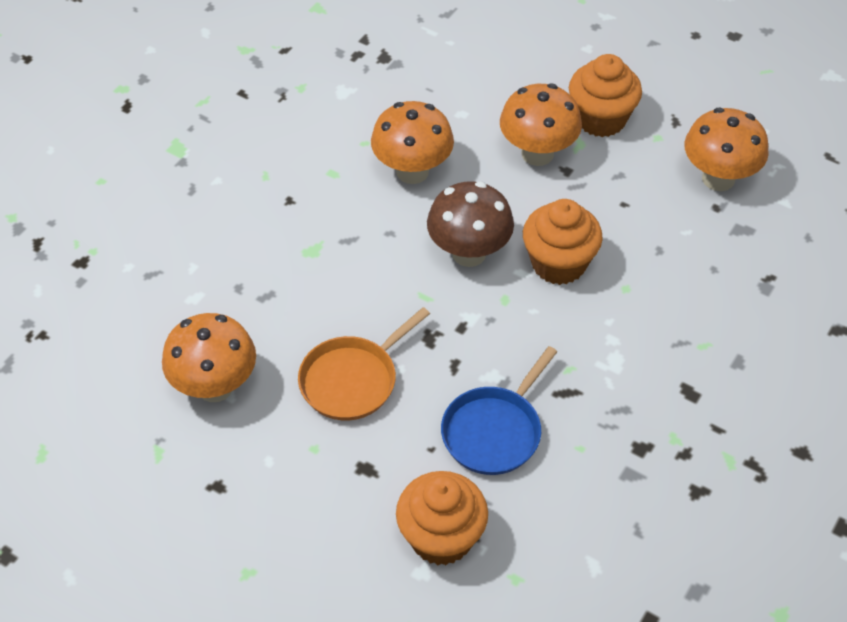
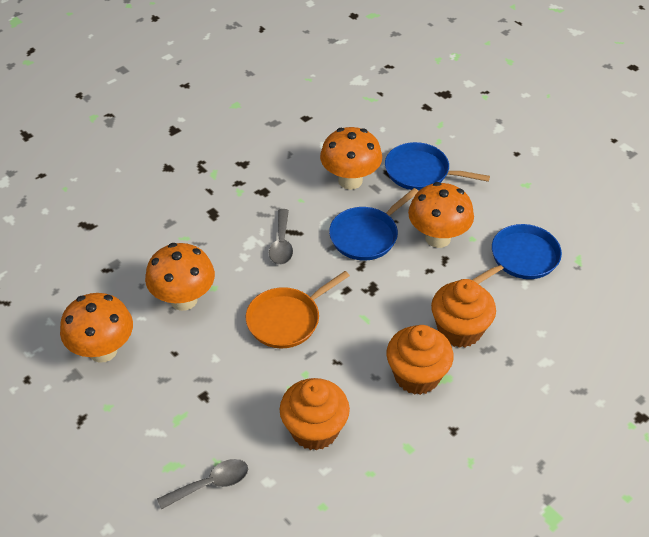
blue pan: 1 -> 3
brown mushroom: 1 -> 0
grey spoon: 0 -> 2

